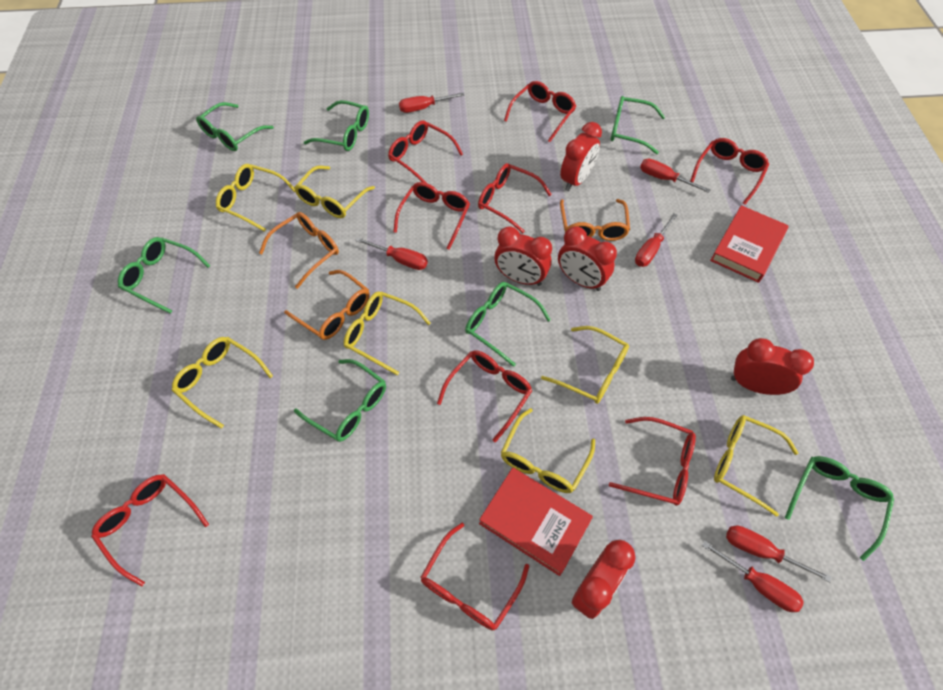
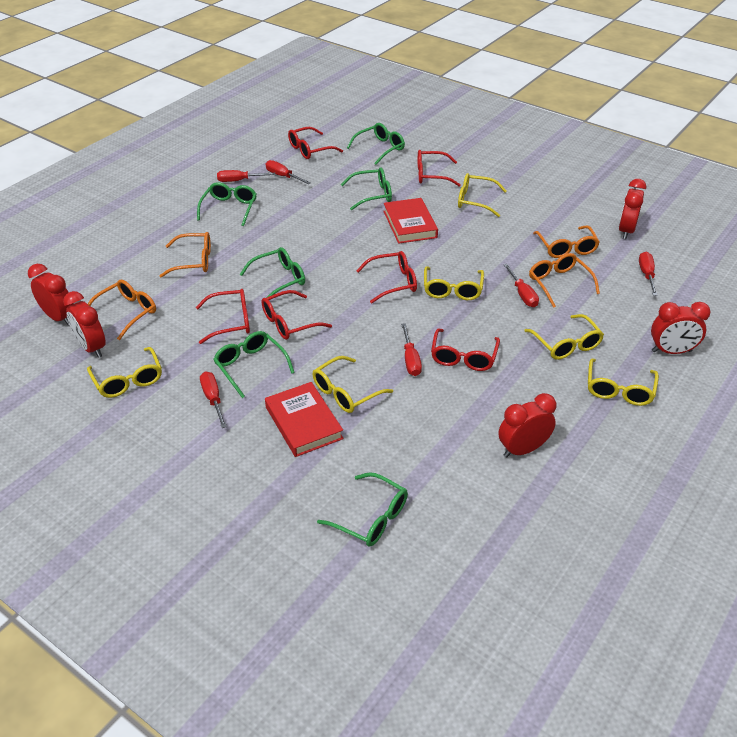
green glasses: 7 -> 6
orange glasses: 3 -> 4
red glasses: 9 -> 6
yellow glasses: 7 -> 6

